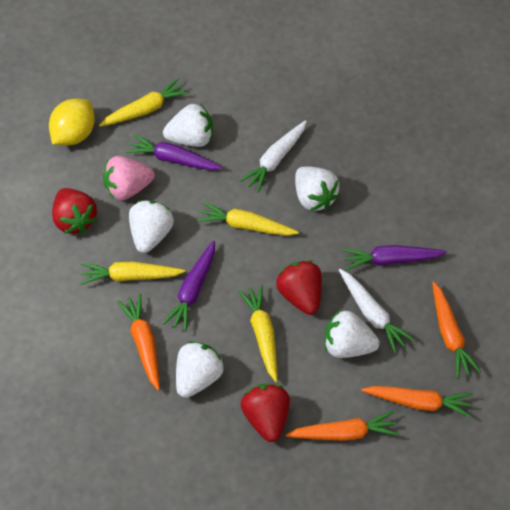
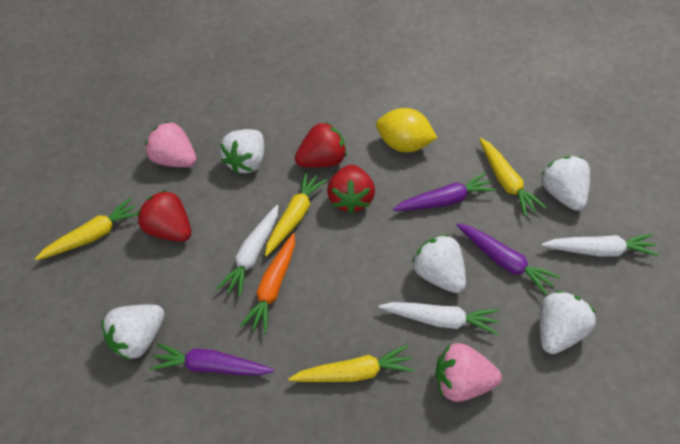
orange carrot: 4 -> 1
pink strawberry: 1 -> 2
white carrot: 2 -> 3

